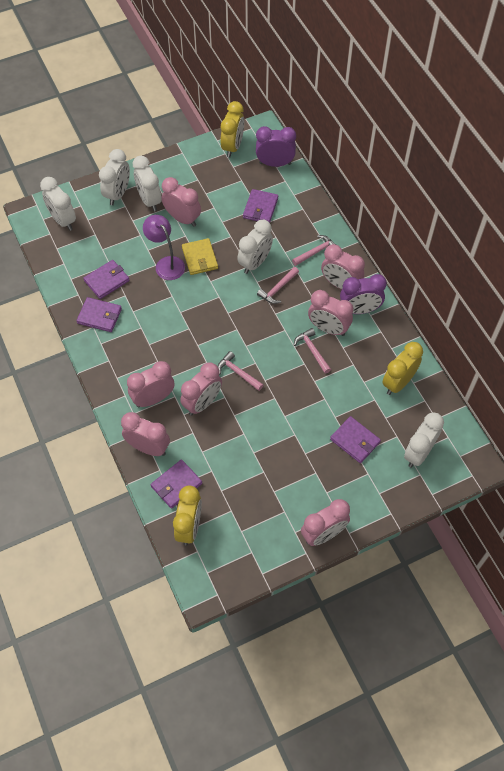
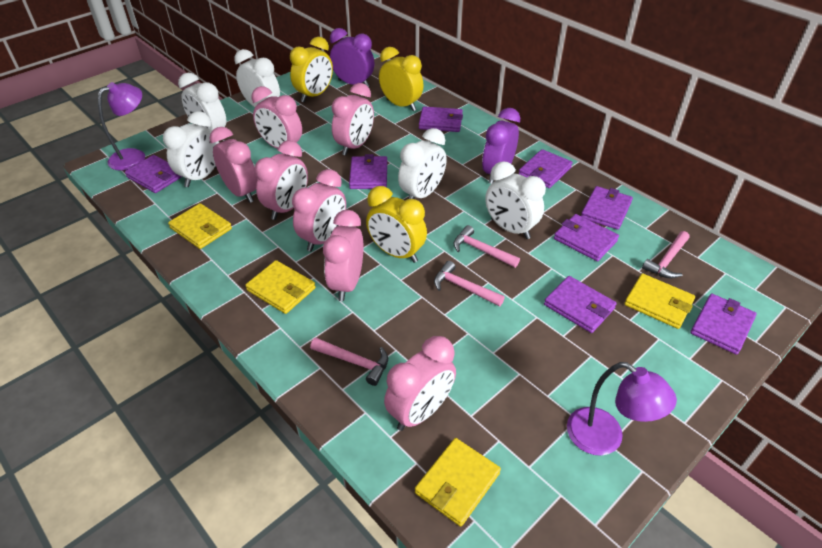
purple lamp: 1 -> 2
purple wallet: 5 -> 8
yellow wallet: 1 -> 4

